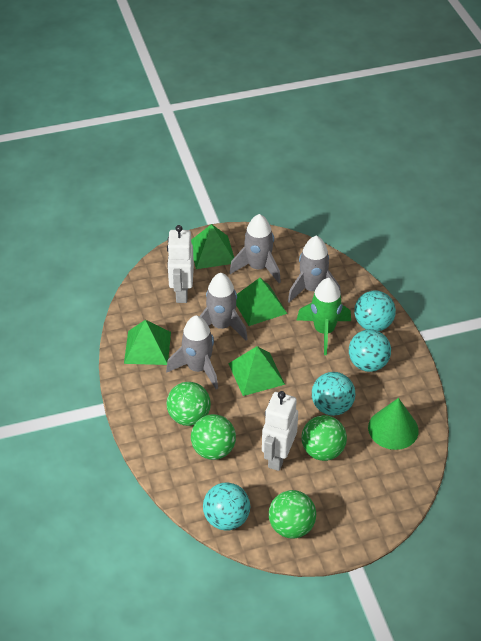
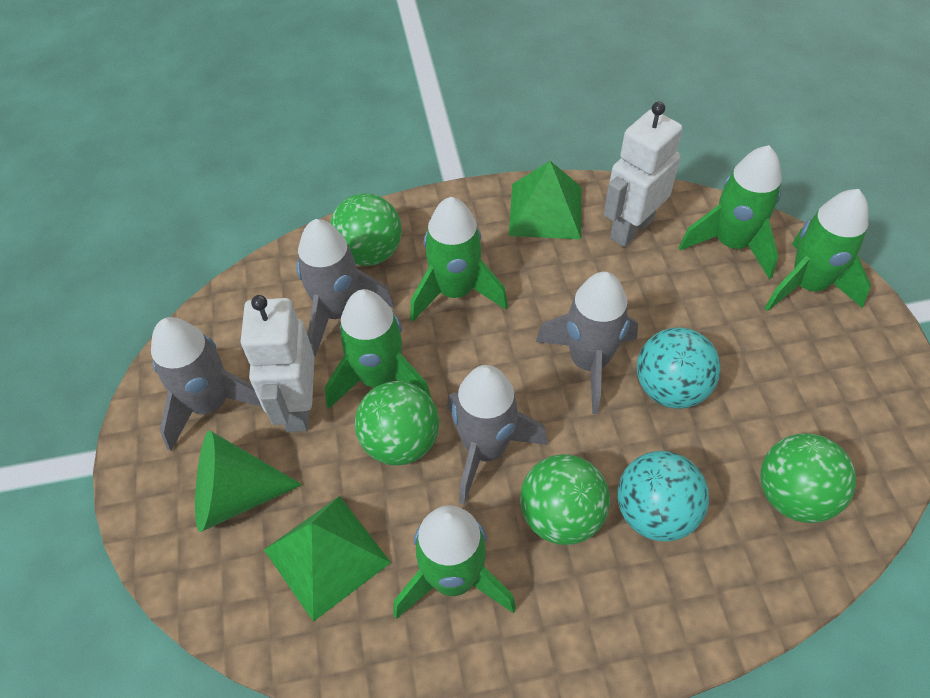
green pyramid: 4 -> 2
green rocket: 1 -> 5
turquoise ball: 4 -> 2

